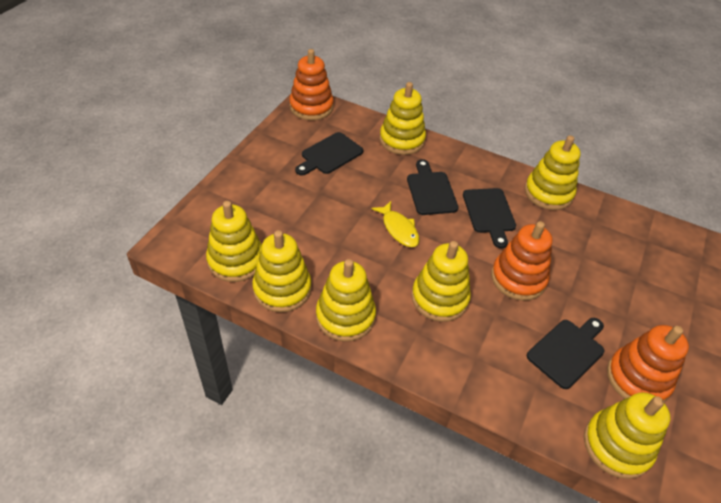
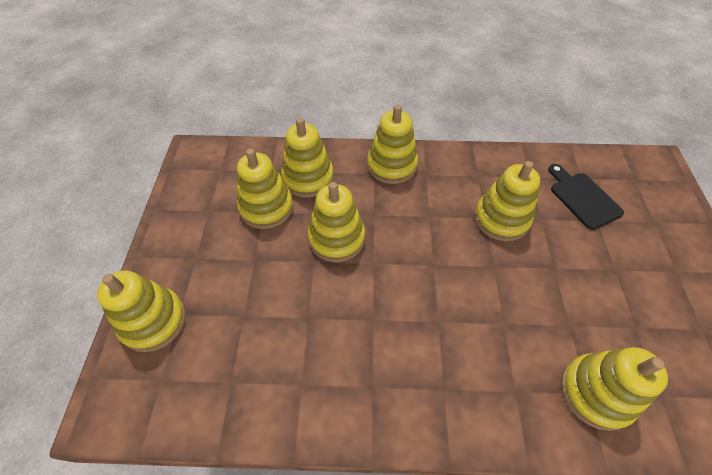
black cutting board: 4 -> 1
orange stacking toy: 3 -> 0
yellow fish: 1 -> 0

